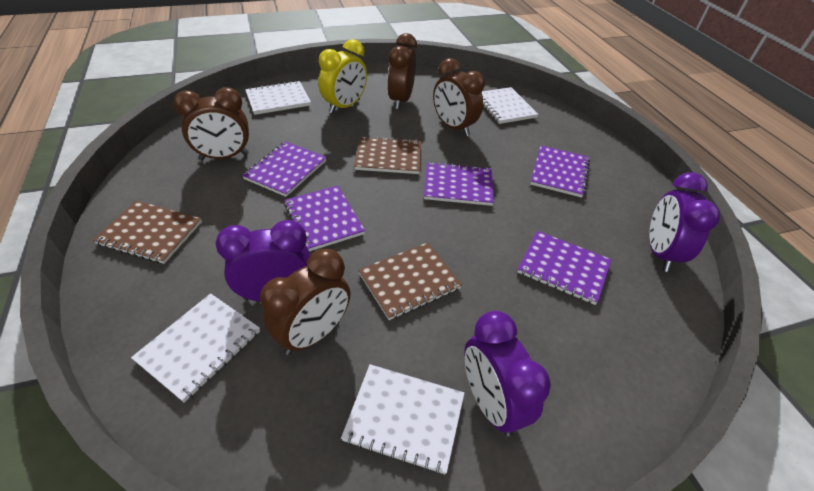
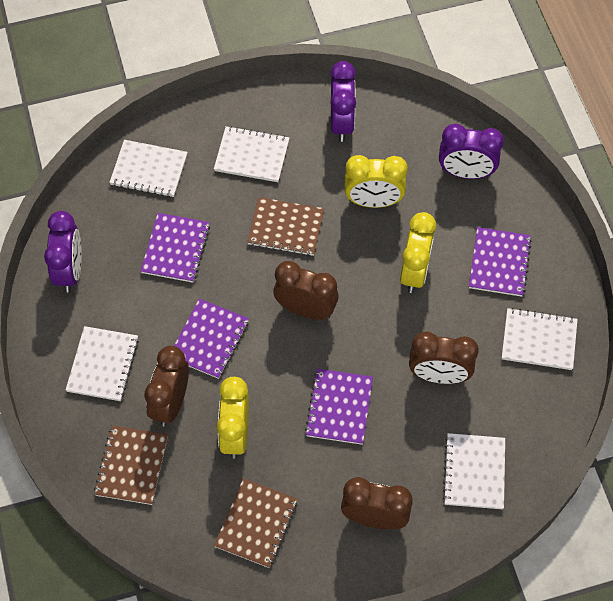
purple notebook: 5 -> 4
white notebook: 4 -> 5
yellow clock: 1 -> 3

